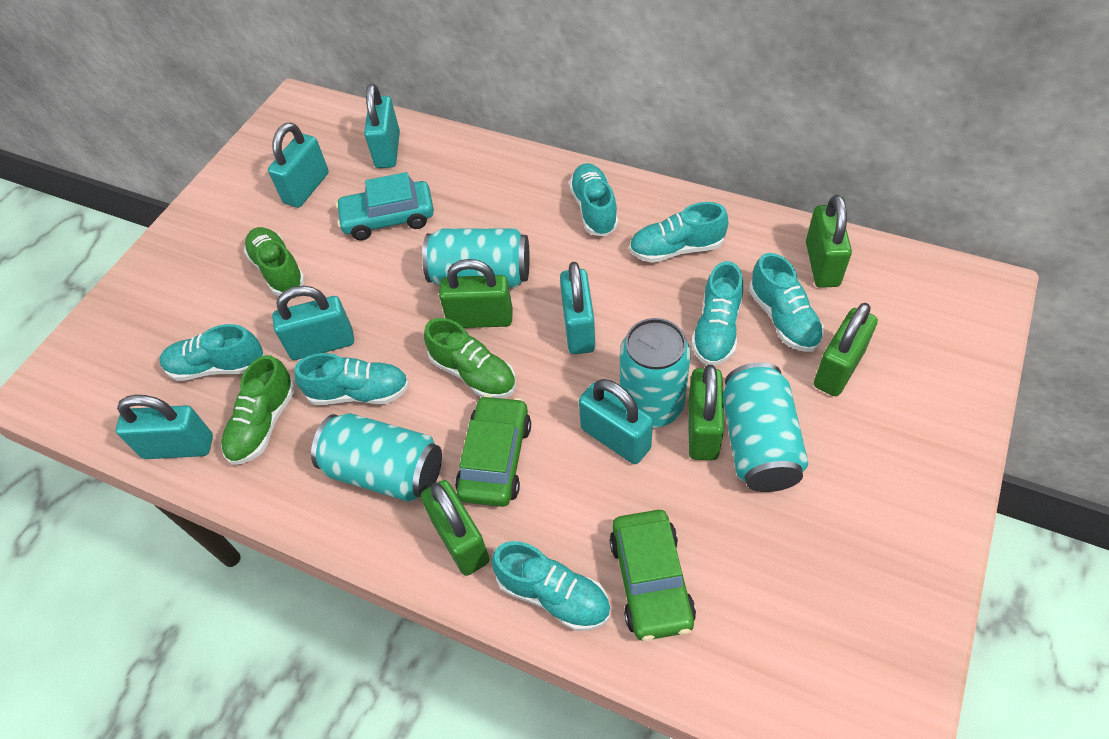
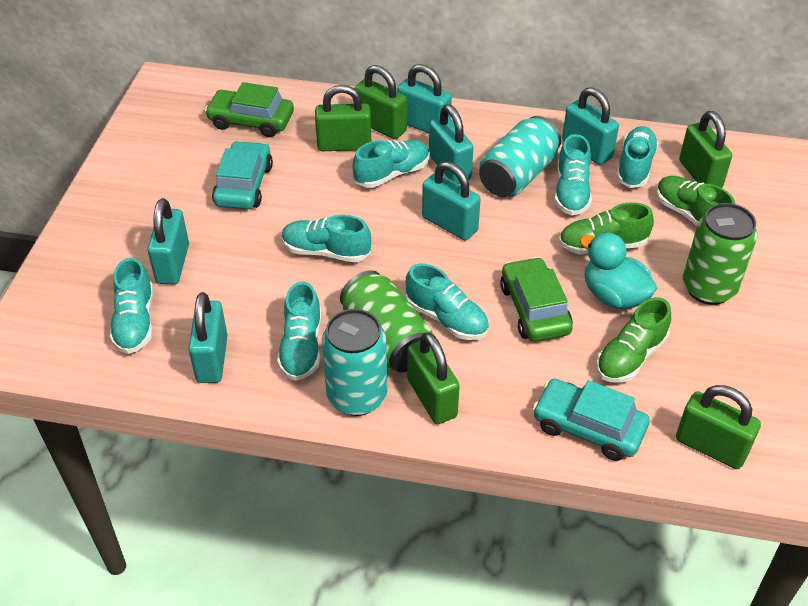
green can: 0 -> 2
turquoise can: 4 -> 2
turquoise car: 1 -> 2
turquoise duck: 0 -> 1

